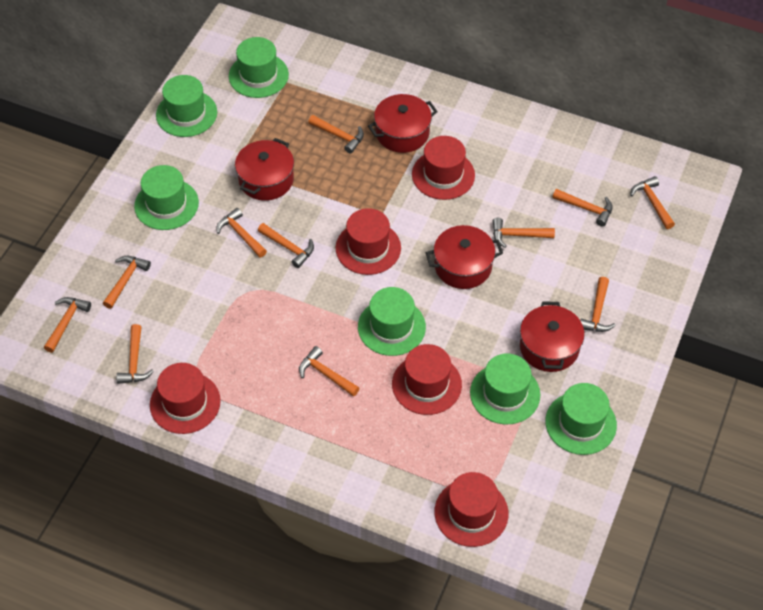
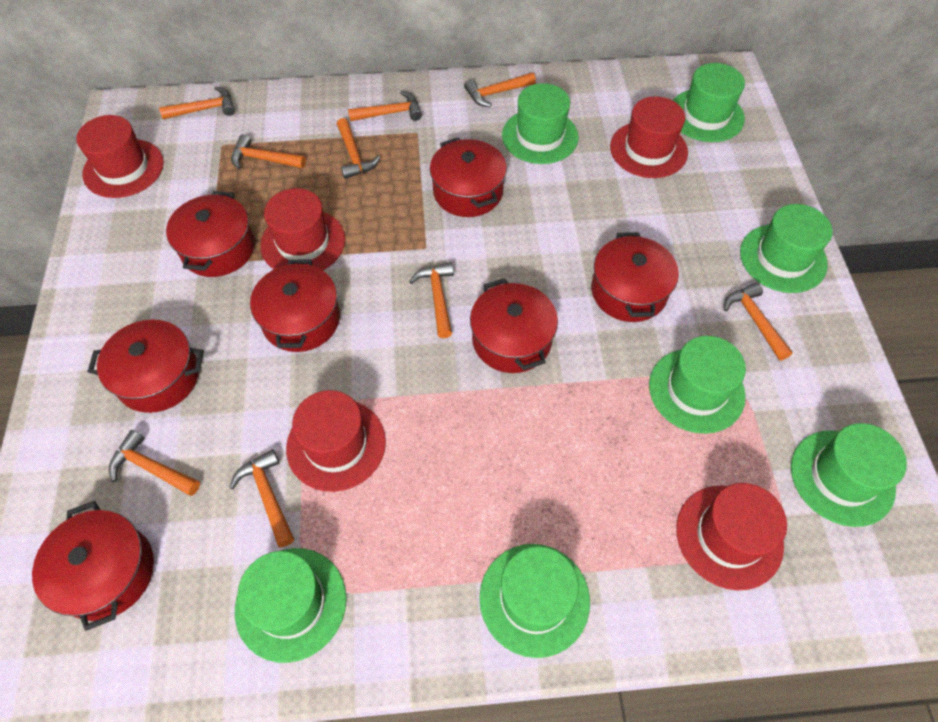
green hat: 6 -> 7
orange hammer: 11 -> 9
red pot: 4 -> 7

